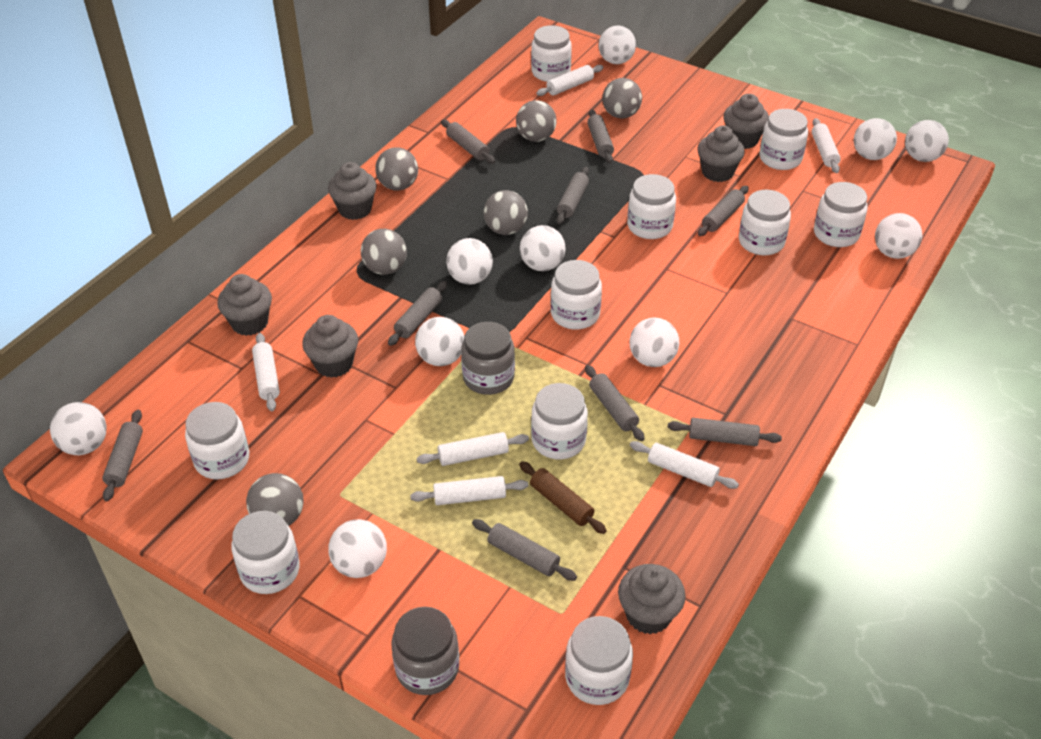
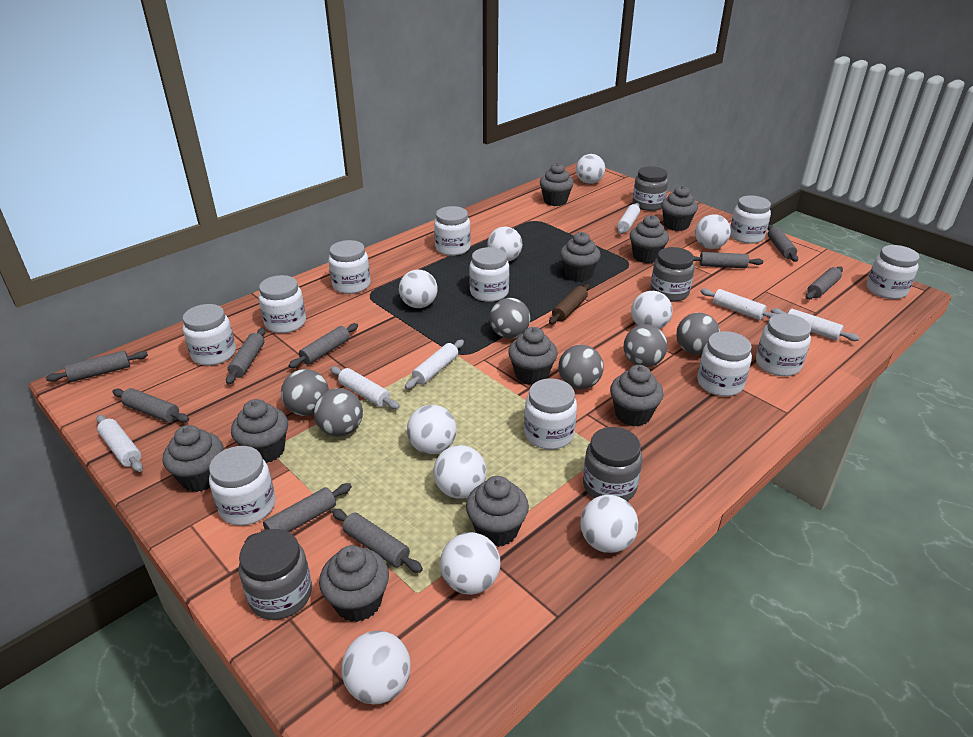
grey cupcake: 6 -> 10
grey jar: 2 -> 4
white jar: 10 -> 11

